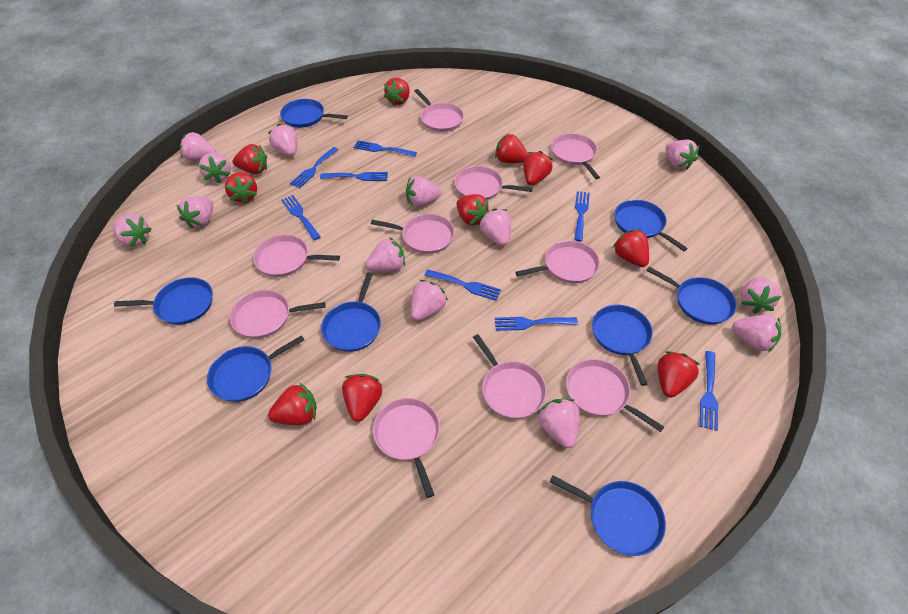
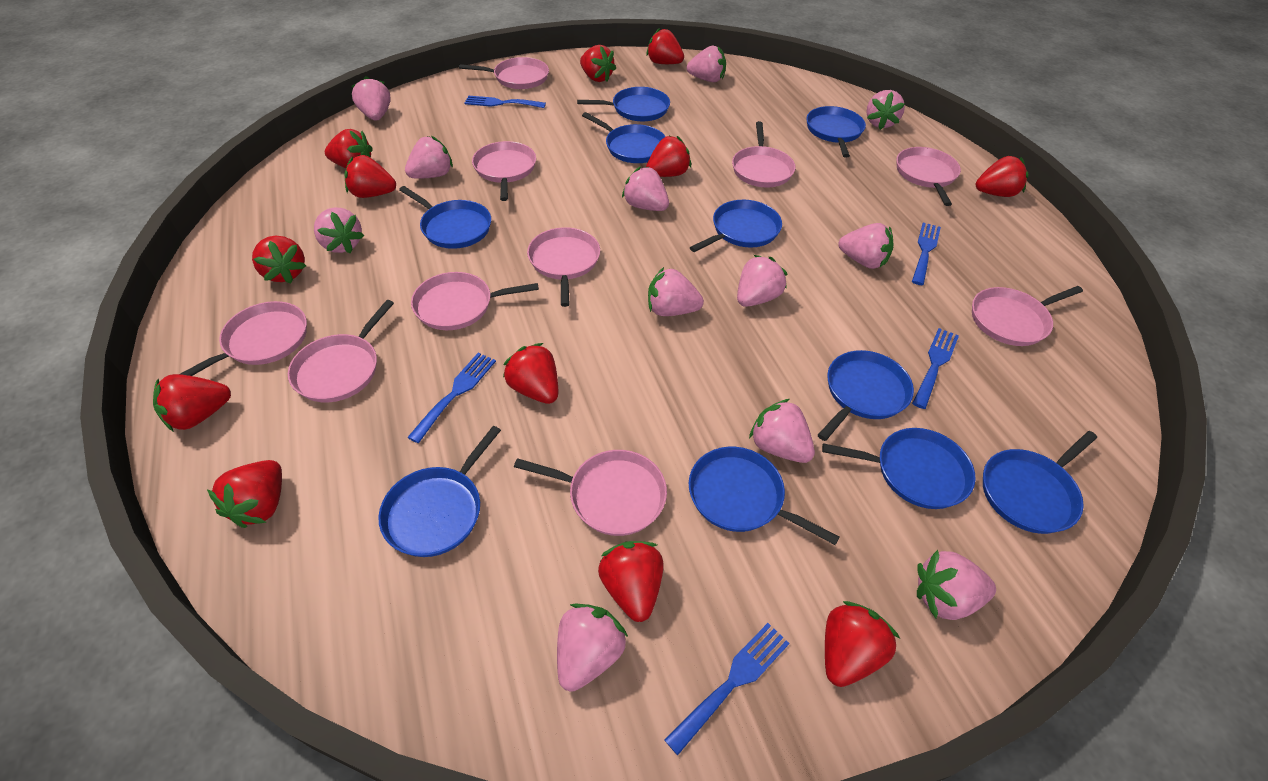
blue fork: 8 -> 5
blue pan: 8 -> 10
pink strawberry: 13 -> 12
red strawberry: 10 -> 12

